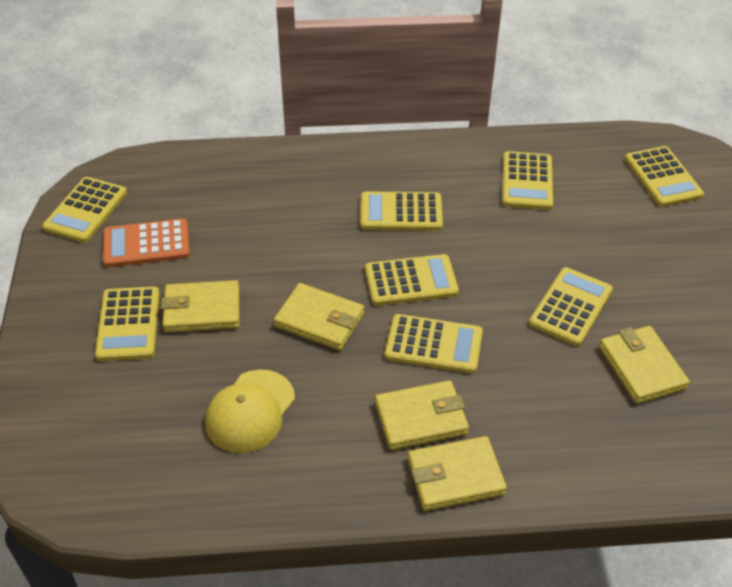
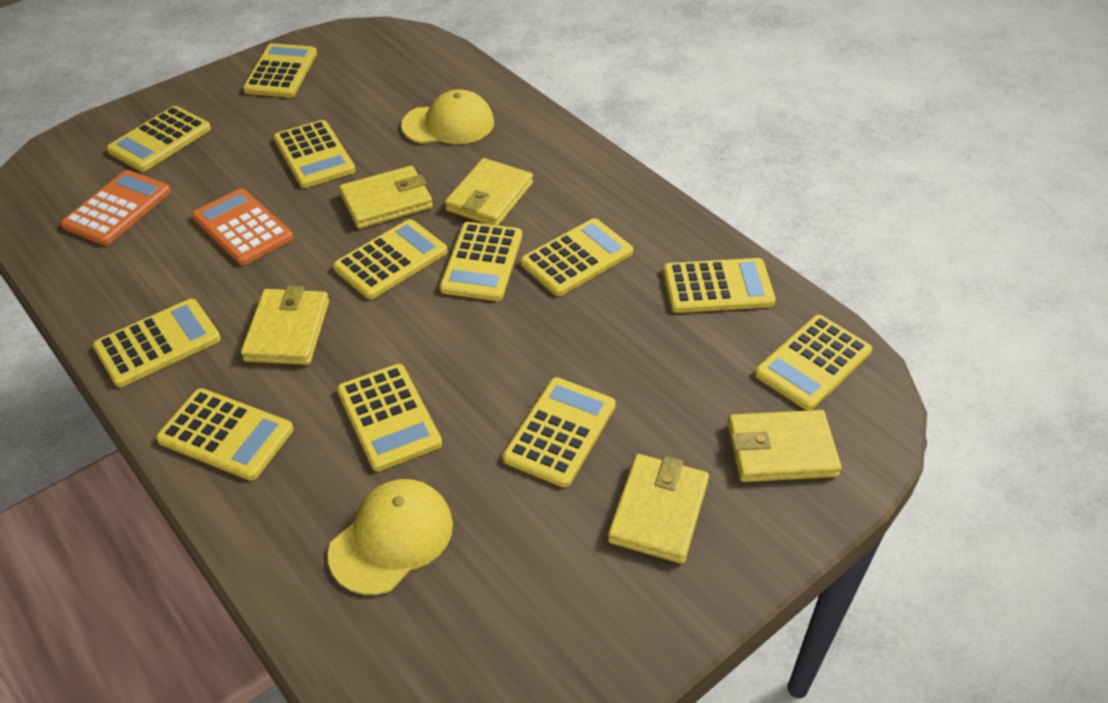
orange calculator: 1 -> 2
yellow calculator: 8 -> 12
yellow cap: 1 -> 2

